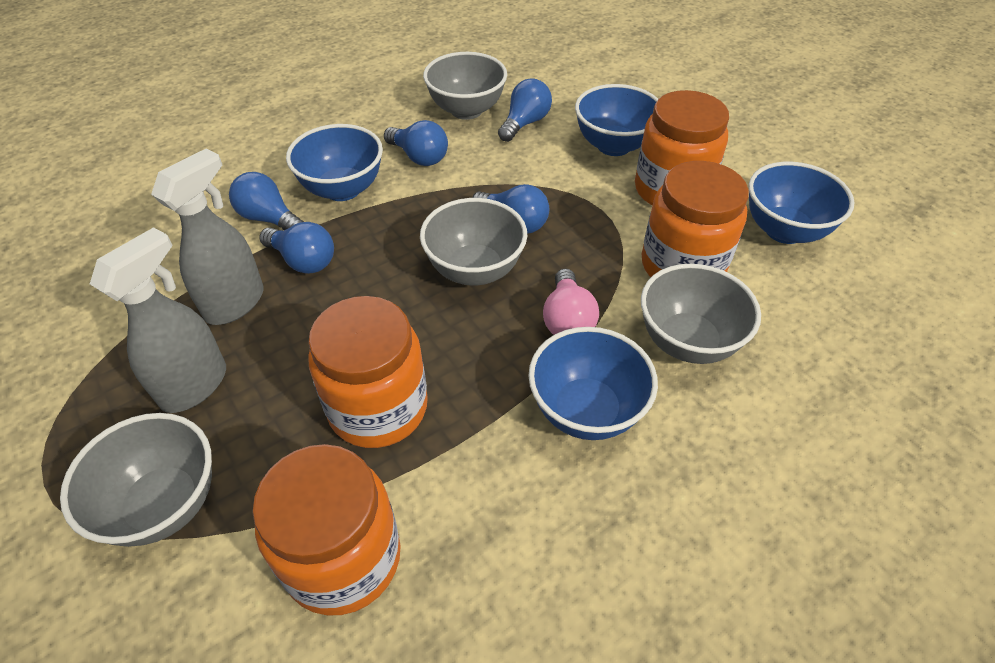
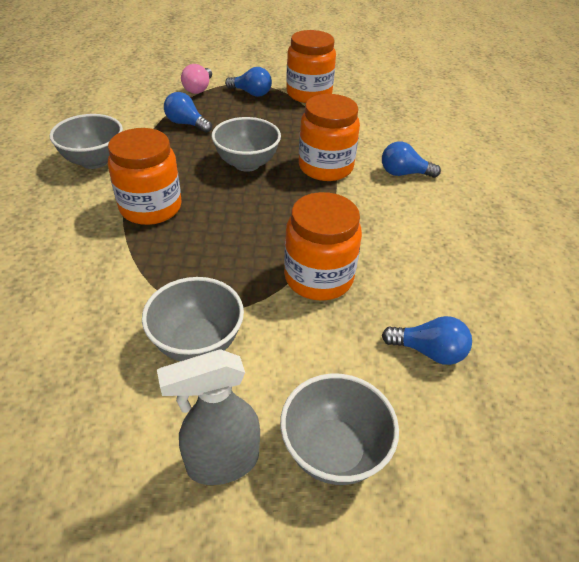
blue bowl: 4 -> 0
blue light bulb: 5 -> 4
grey spray bottle: 2 -> 1

